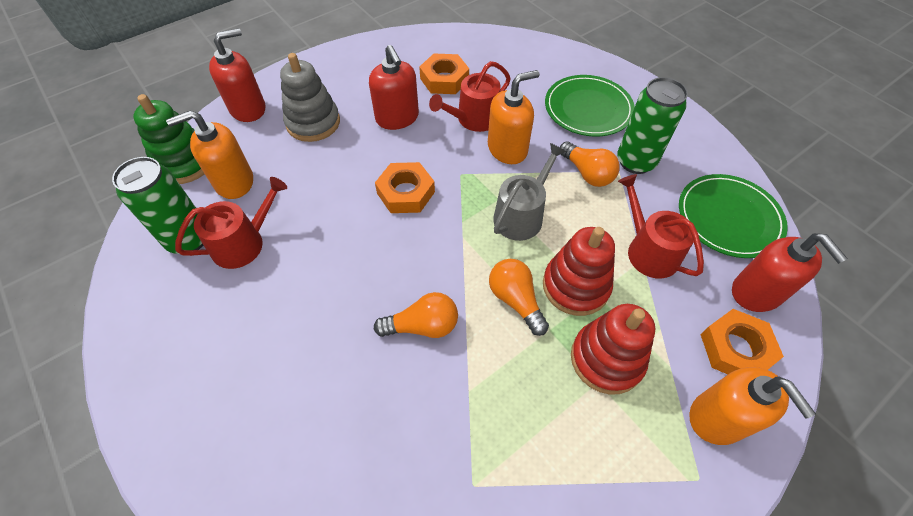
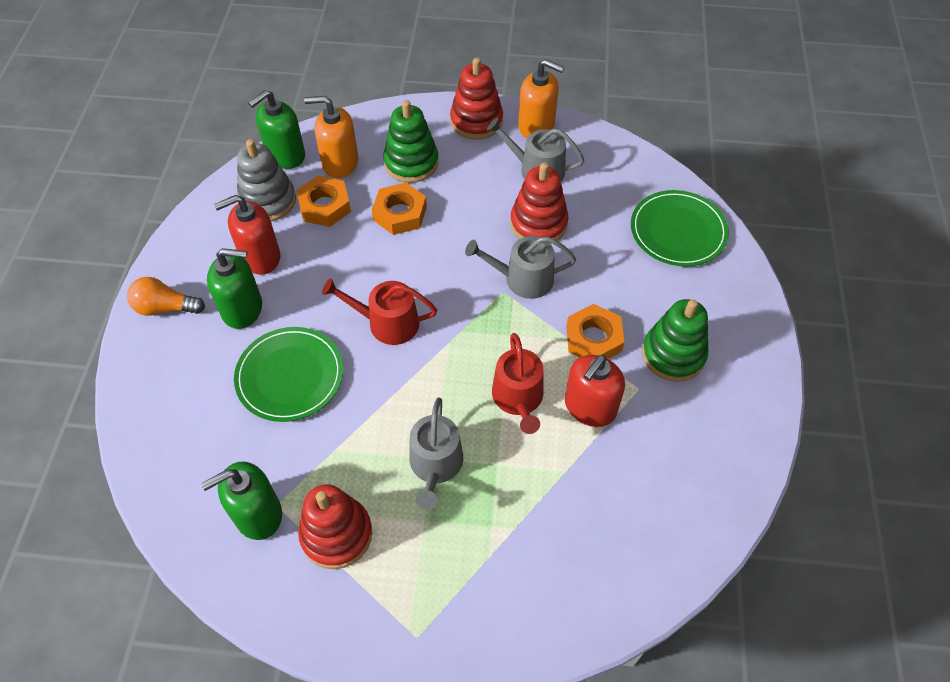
green can: 2 -> 0
green soap dispenser: 0 -> 3
green stacking toy: 1 -> 2
grey watering can: 1 -> 3
orange light bulb: 3 -> 1
orange soap dispenser: 3 -> 2
red soap dispenser: 3 -> 2
red stacking toy: 2 -> 3
red watering can: 3 -> 2

